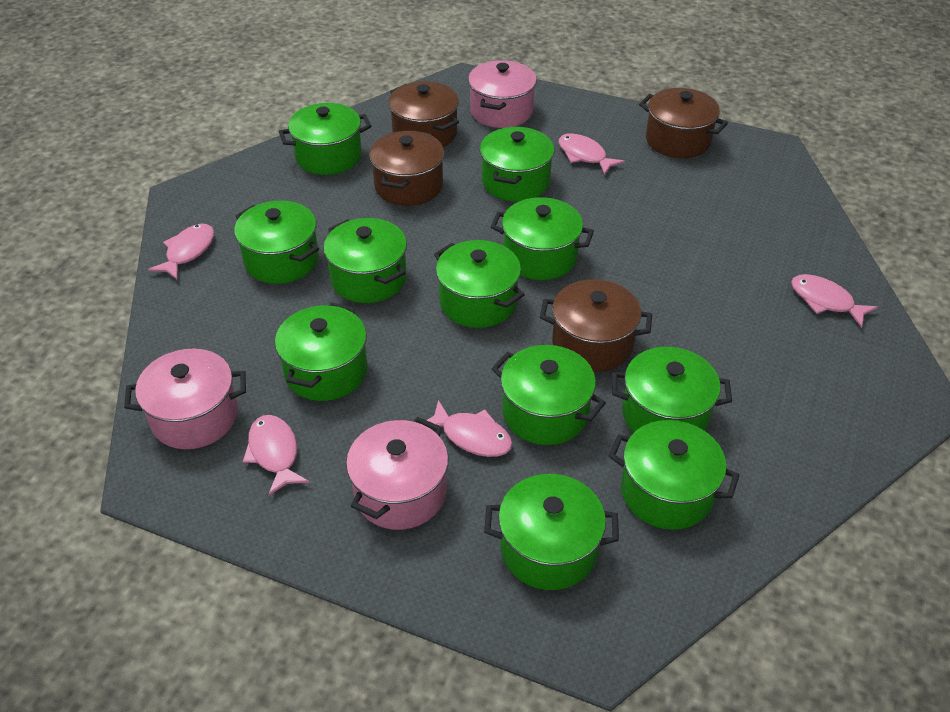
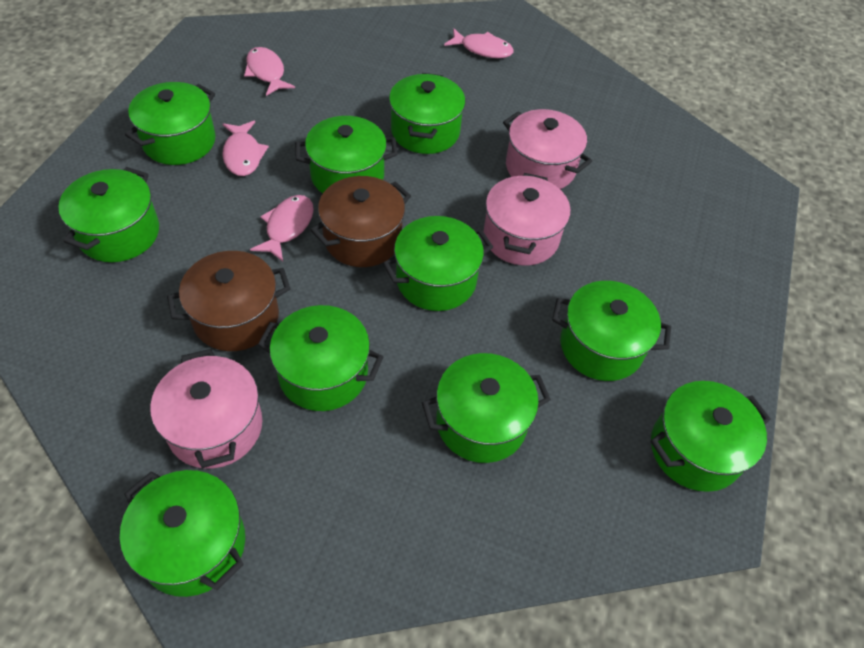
brown pot: 4 -> 2
green pot: 11 -> 10
pink fish: 5 -> 4

